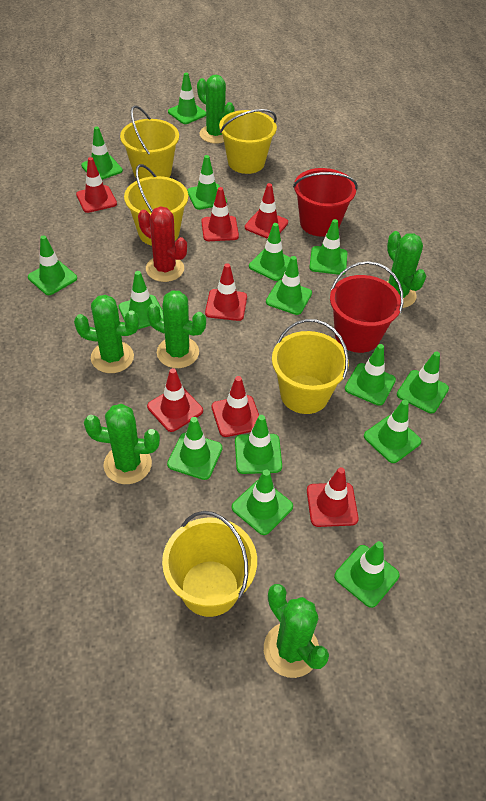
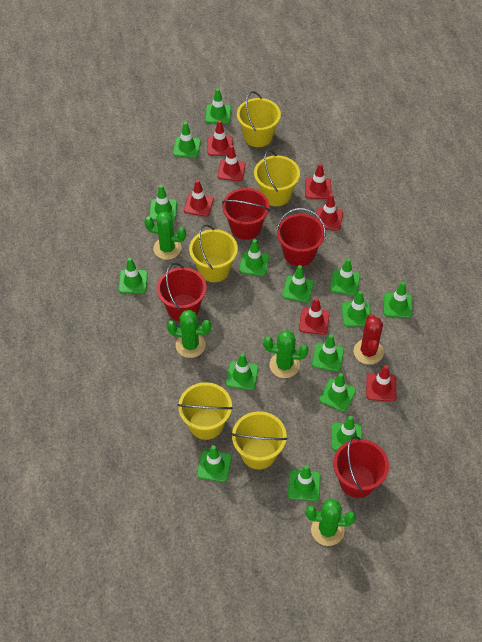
green cactus: 6 -> 4
red bucket: 2 -> 4

